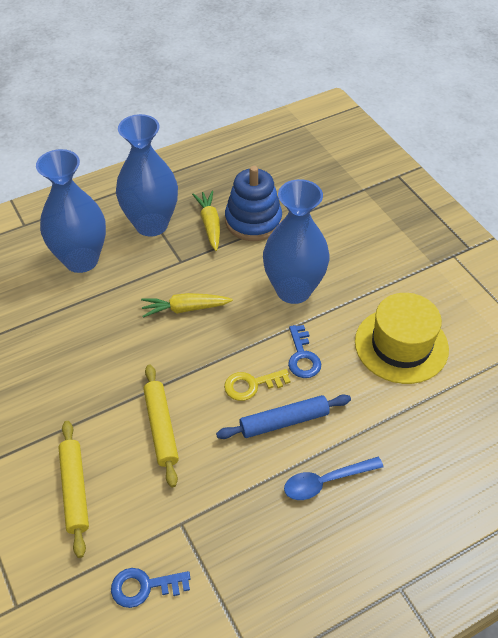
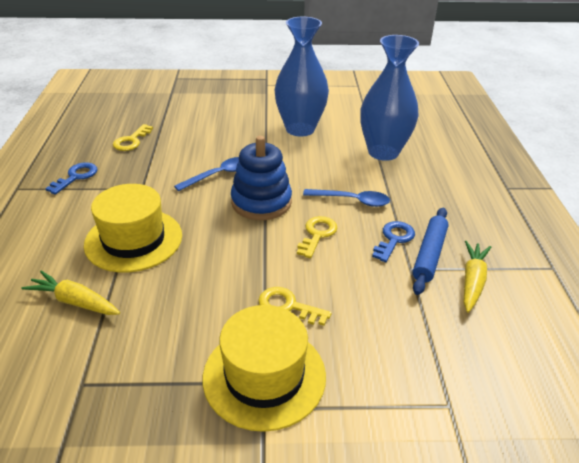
blue spoon: 1 -> 2
blue vase: 3 -> 2
yellow hat: 1 -> 2
yellow key: 1 -> 3
yellow rolling pin: 2 -> 0

